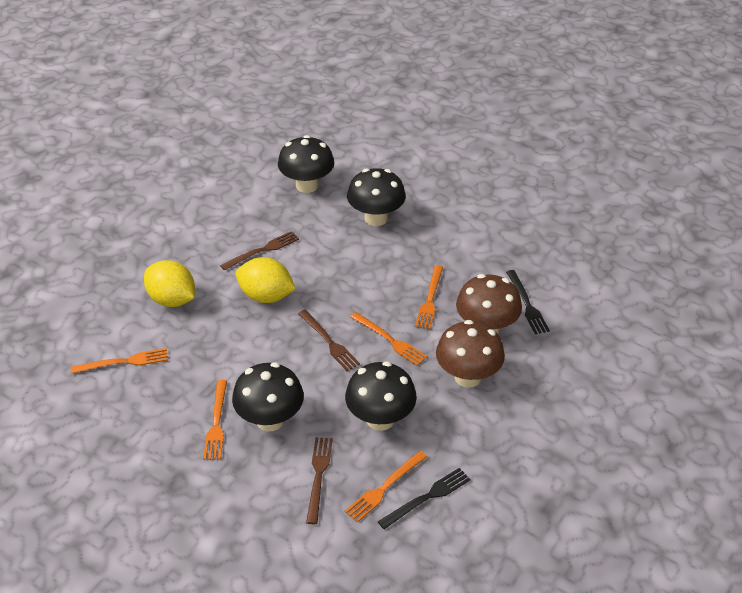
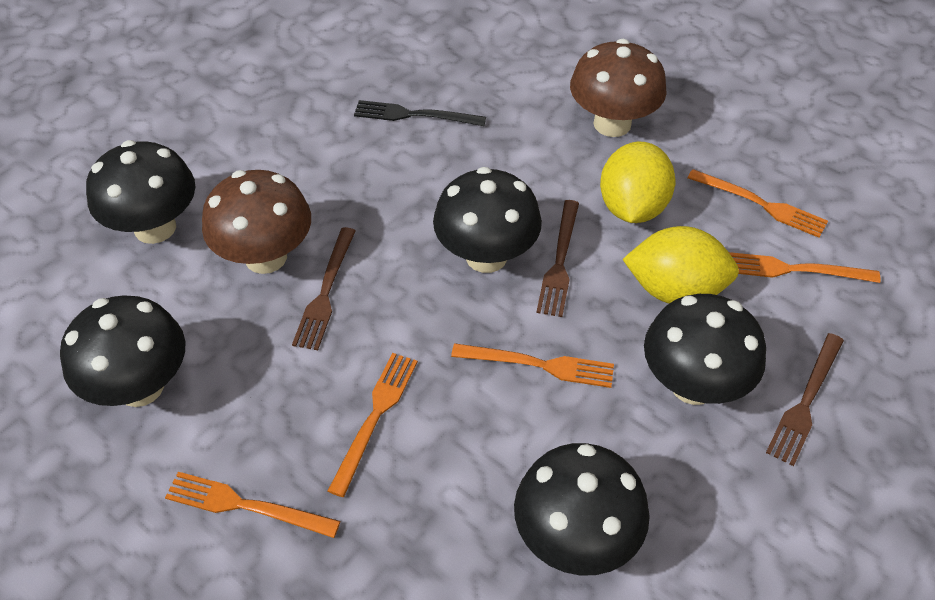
black fork: 2 -> 1
black mushroom: 4 -> 5

